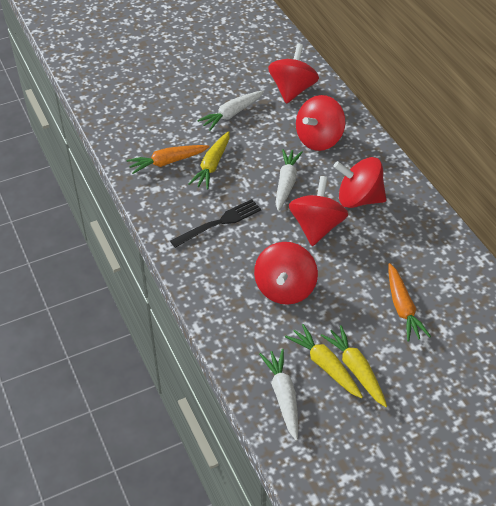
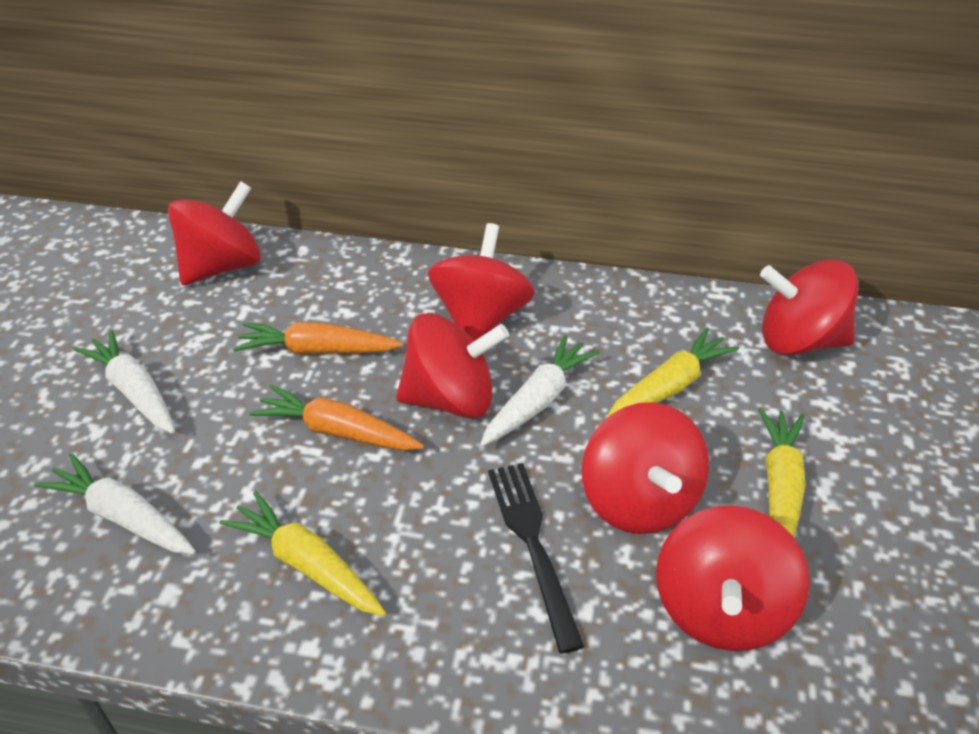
red spinning top: 5 -> 6

